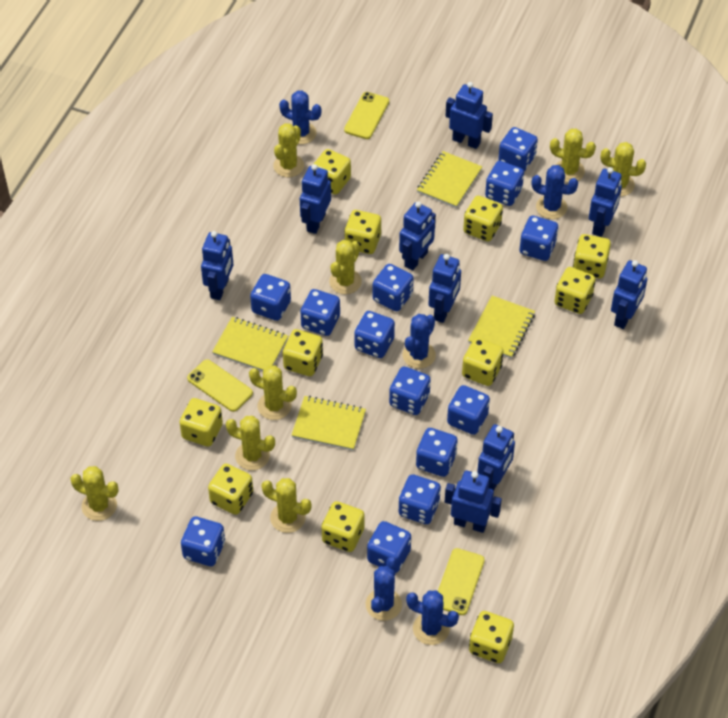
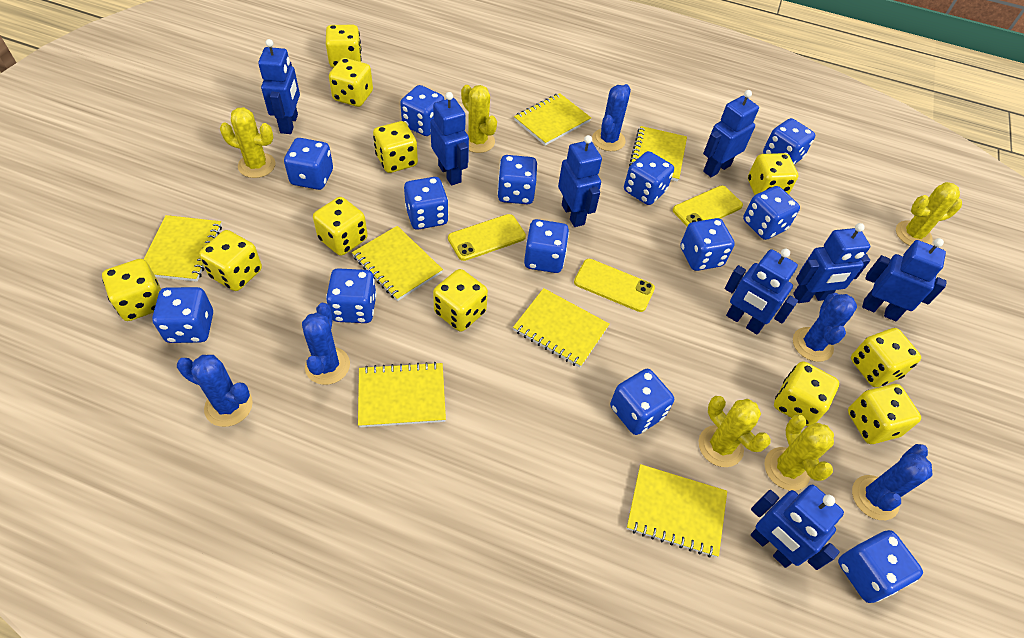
blue robot: 9 -> 8
yellow cactus: 8 -> 5
yellow notebook: 4 -> 7

